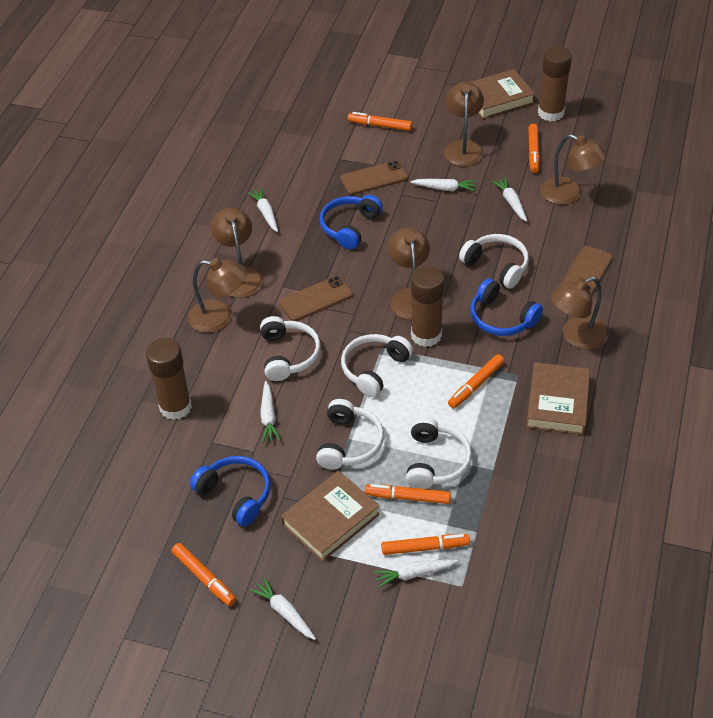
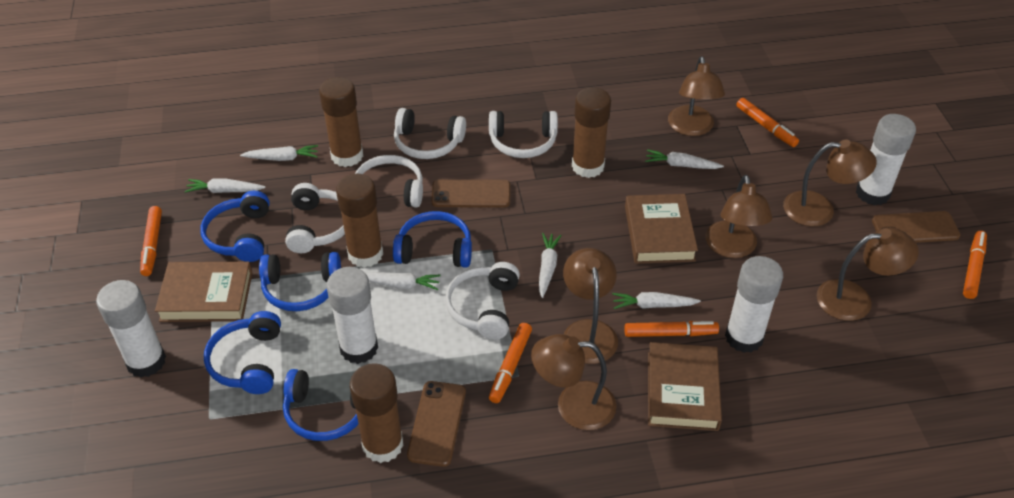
blue headphones: 3 -> 5
brown glue stick: 3 -> 4
orange marker: 6 -> 5
white glue stick: 0 -> 4

